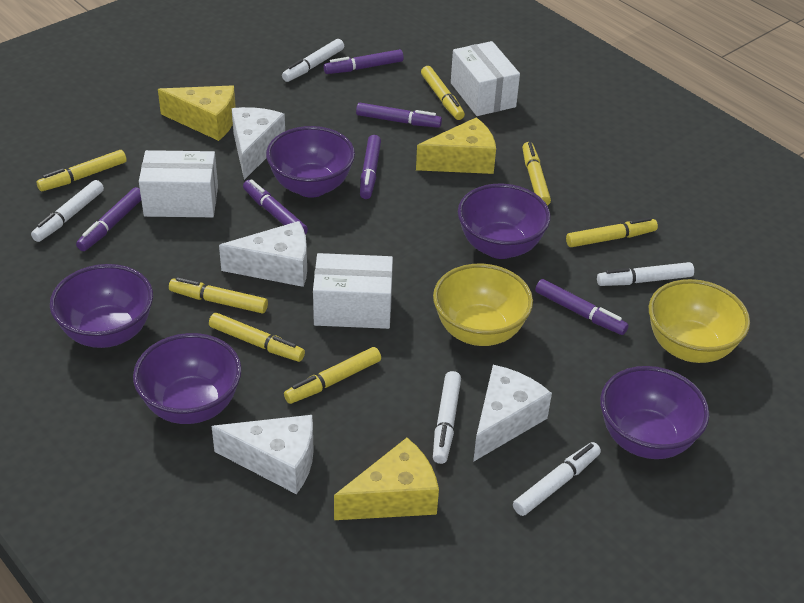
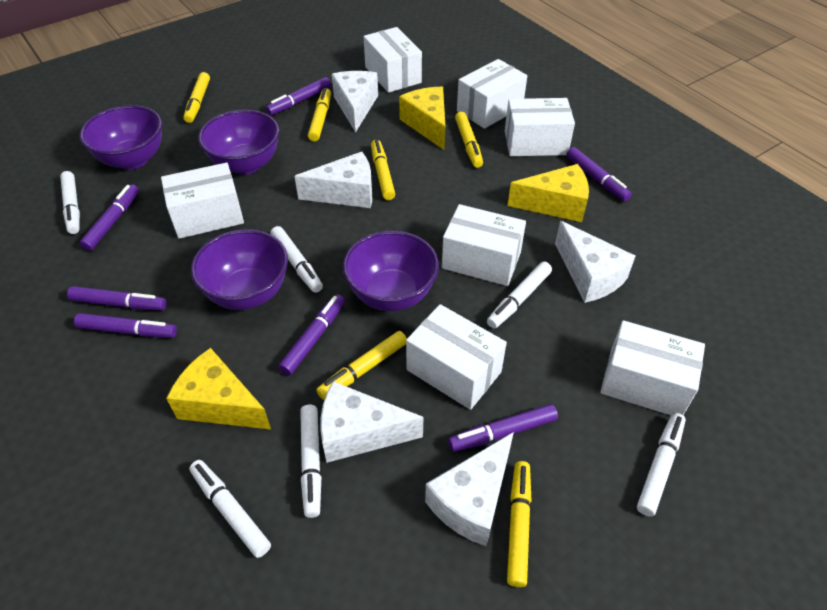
purple bowl: 5 -> 4
purple marker: 6 -> 7
white box: 3 -> 7
white cheese: 4 -> 5
white marker: 5 -> 6
yellow bowl: 2 -> 0
yellow marker: 7 -> 6

